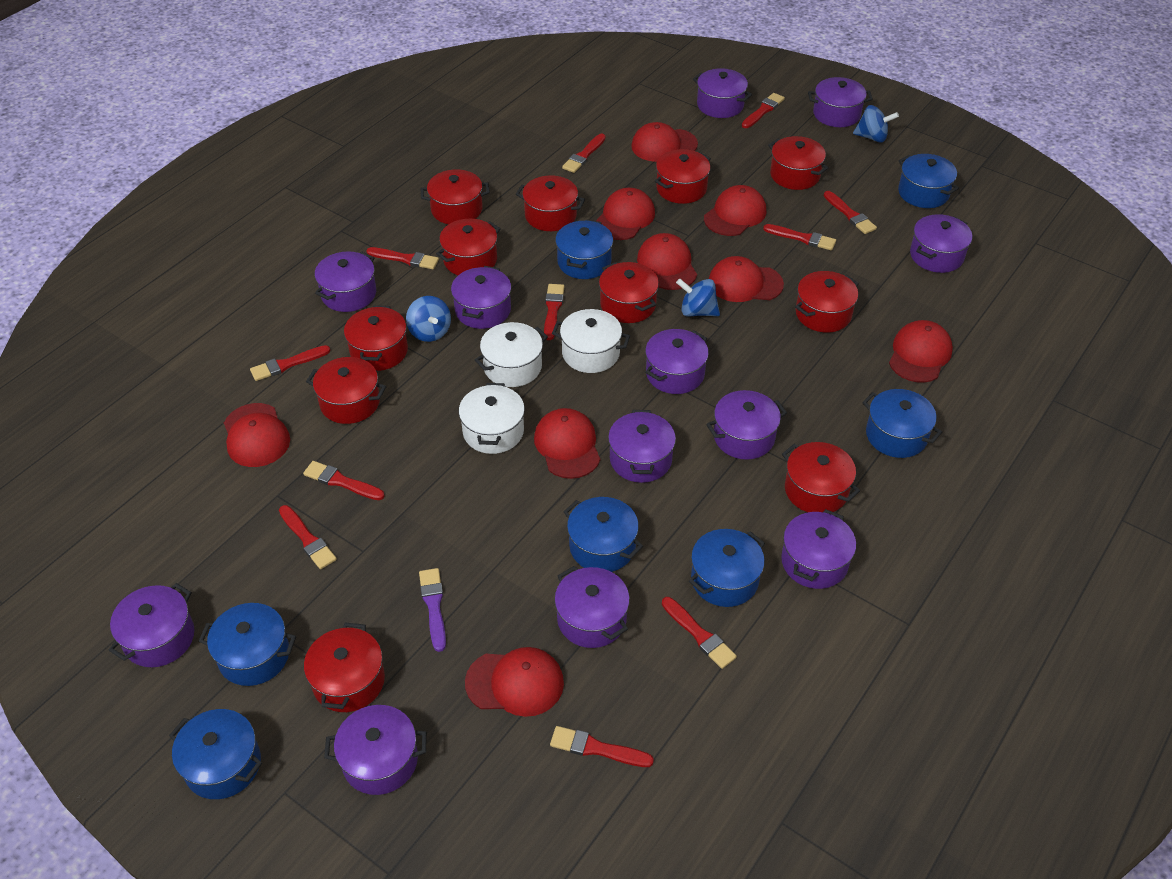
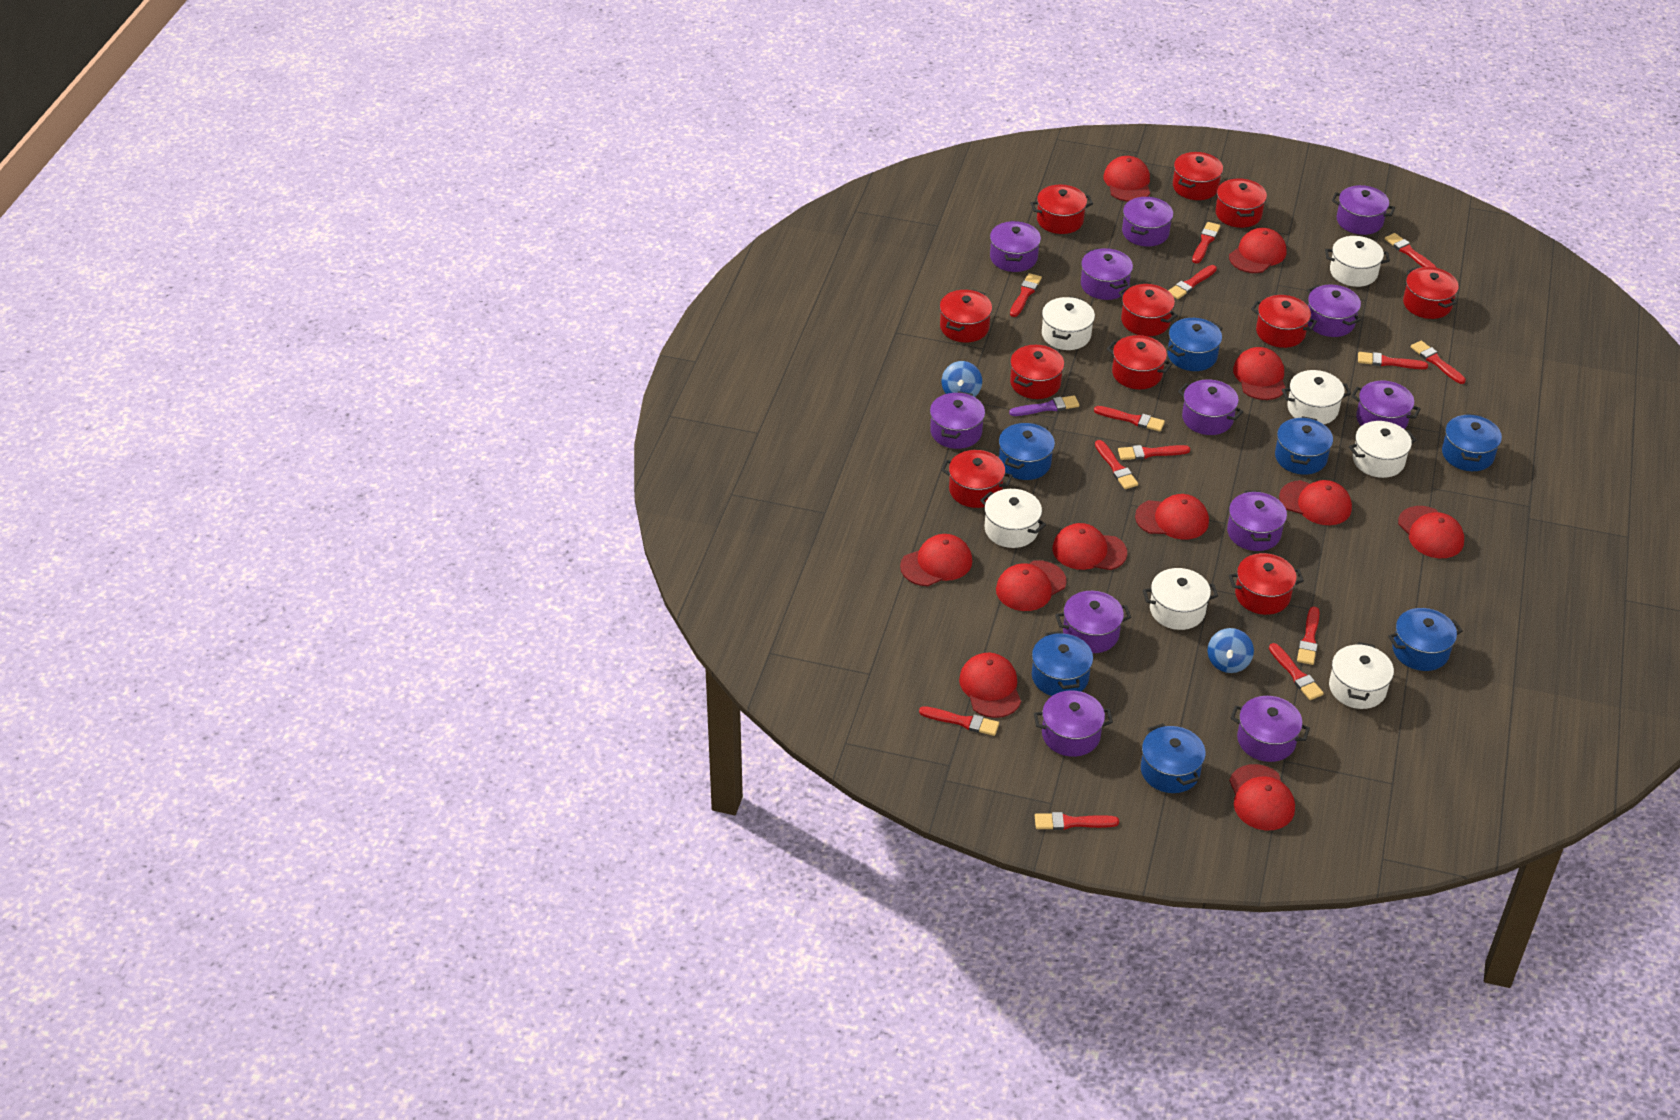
blue spinning top: 3 -> 2
red brush: 11 -> 13
red cap: 9 -> 11
white pot: 3 -> 7

